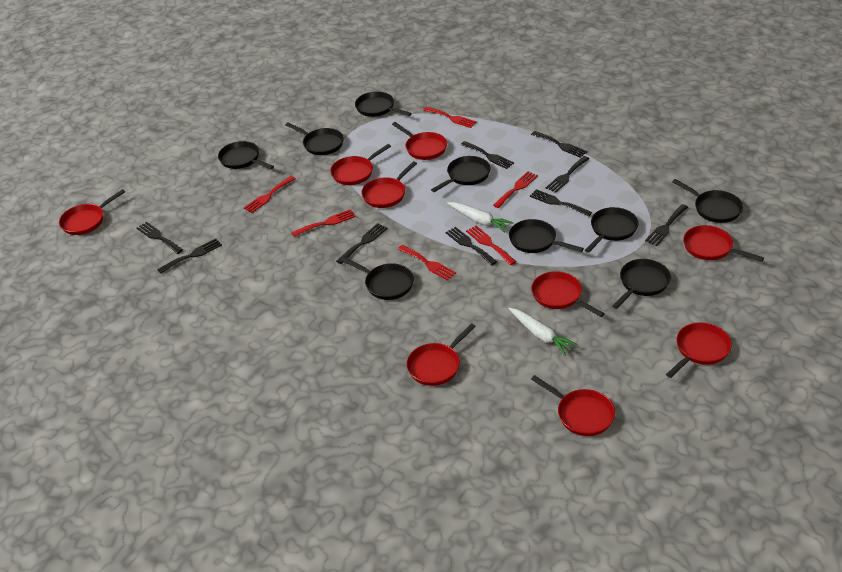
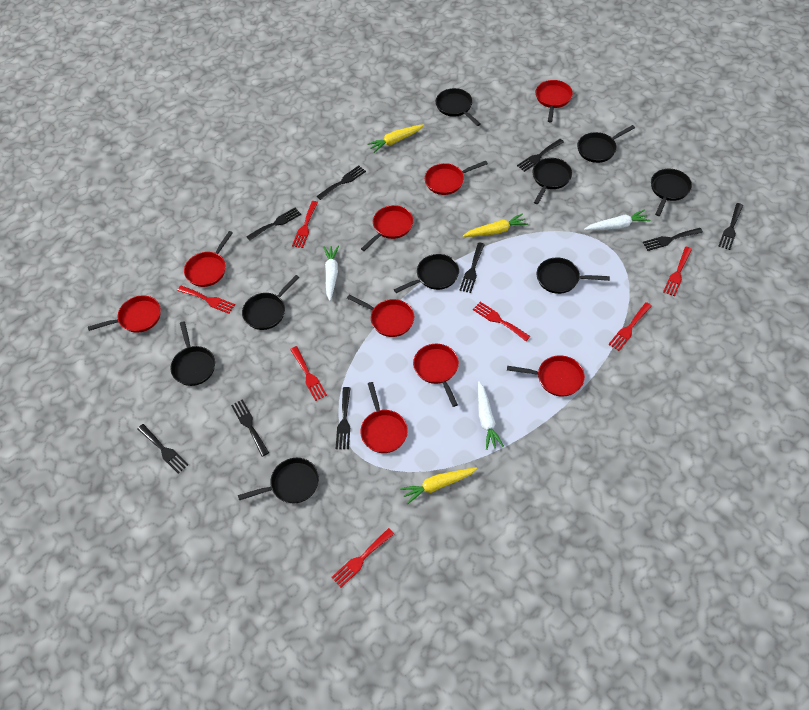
red fork: 6 -> 7
white carrot: 2 -> 3
yellow carrot: 0 -> 3

